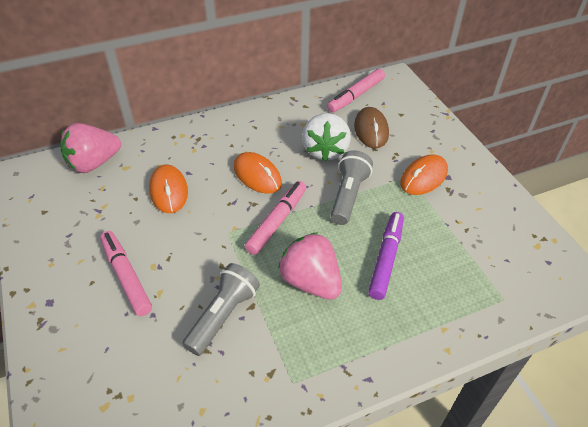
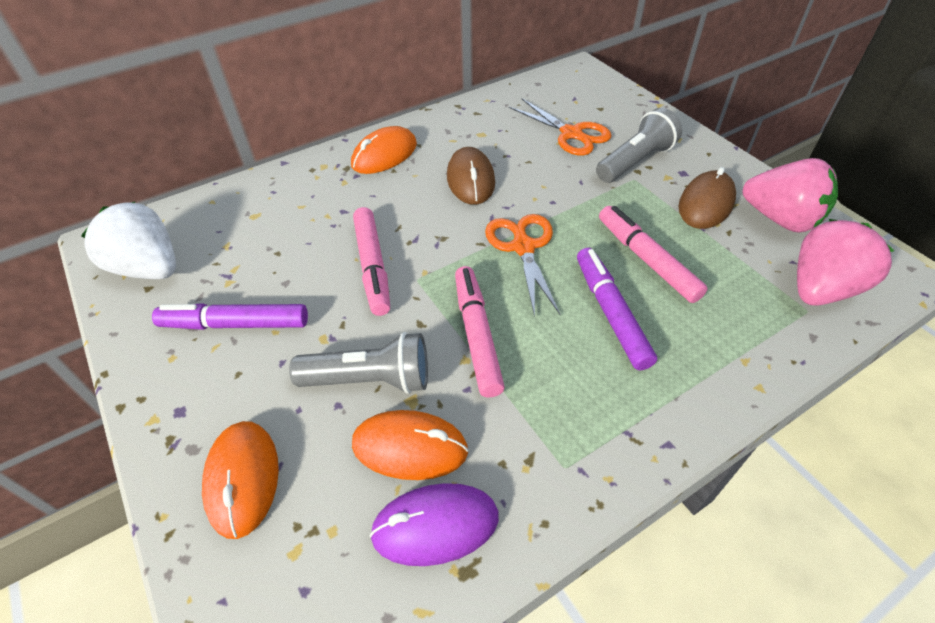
brown mouse: 1 -> 2
orange scissors: 0 -> 2
purple marker: 1 -> 2
purple mouse: 0 -> 1

